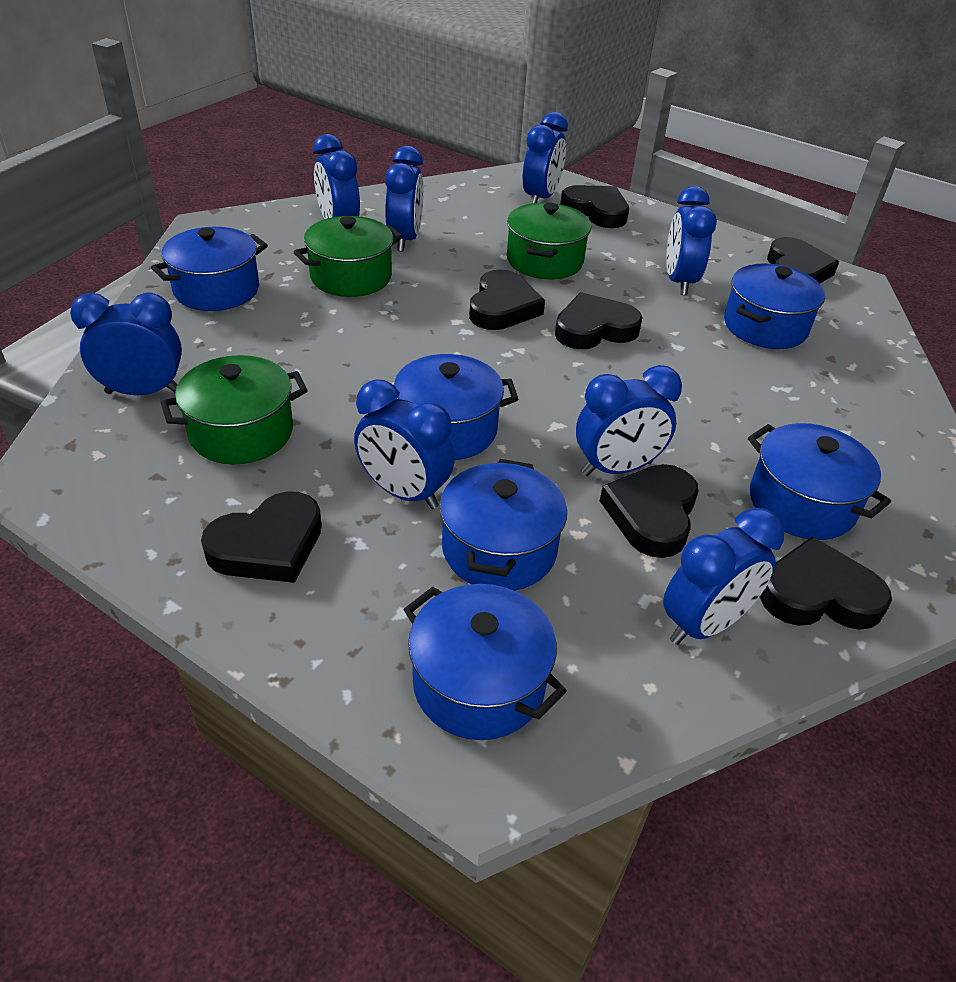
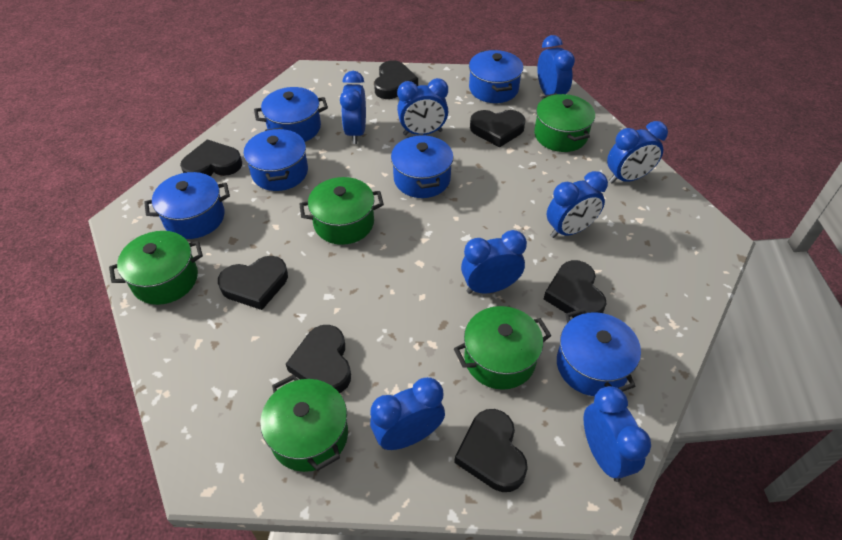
green pot: 3 -> 5

